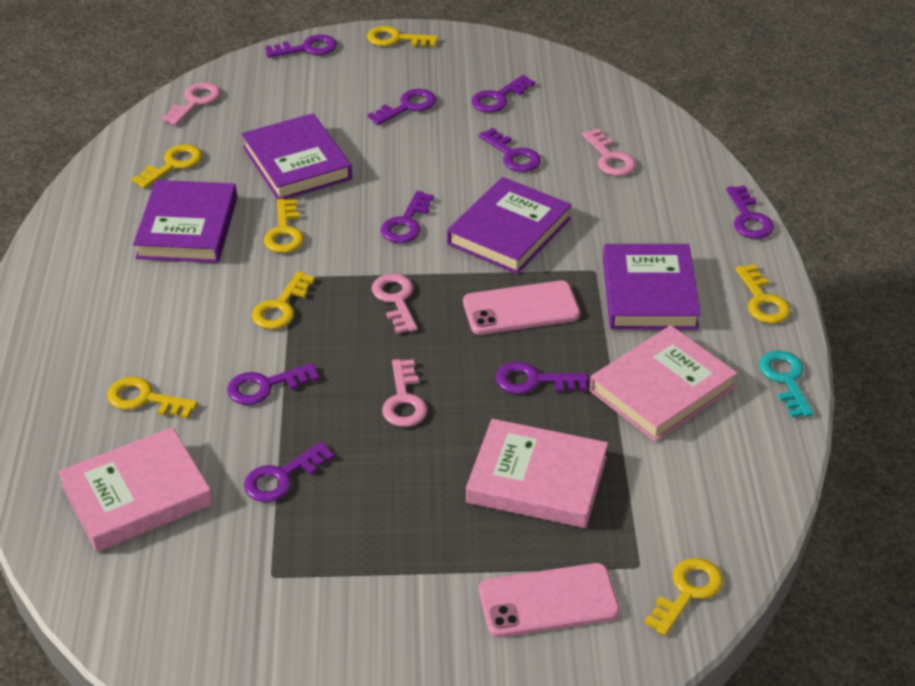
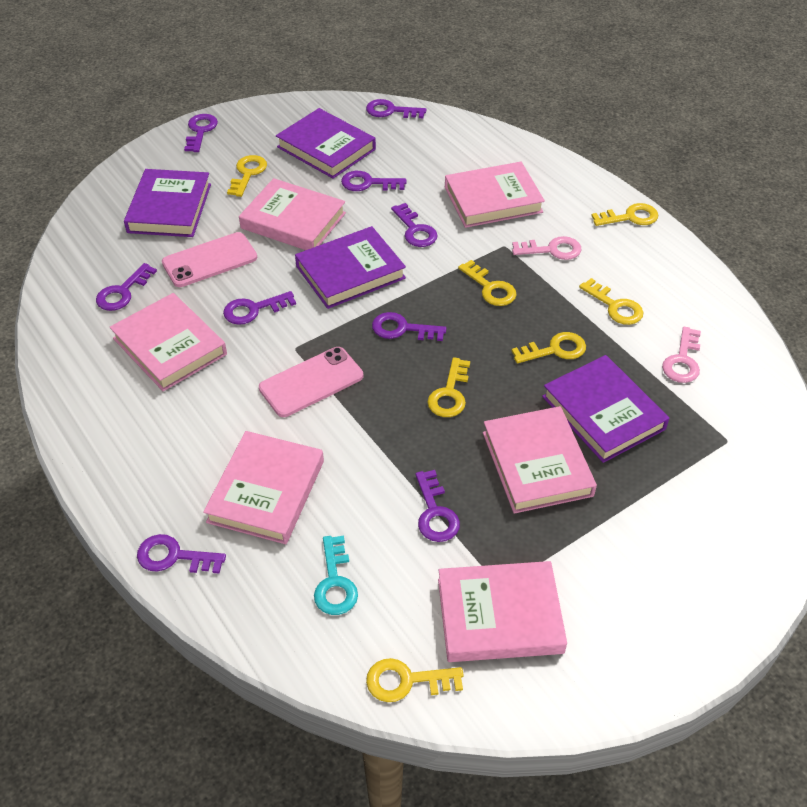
pink book: 3 -> 6
pink key: 4 -> 2

